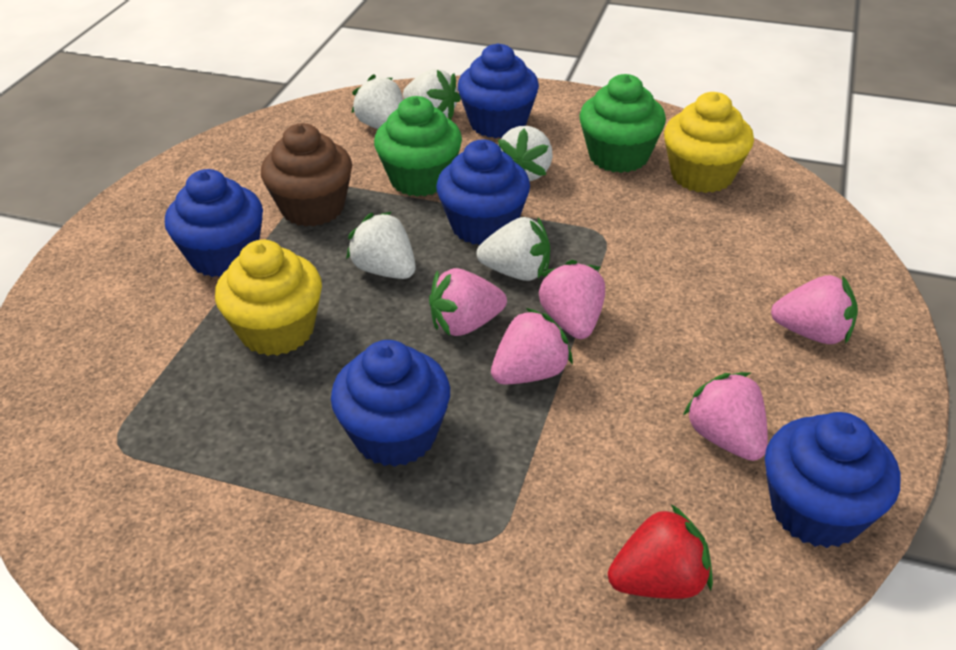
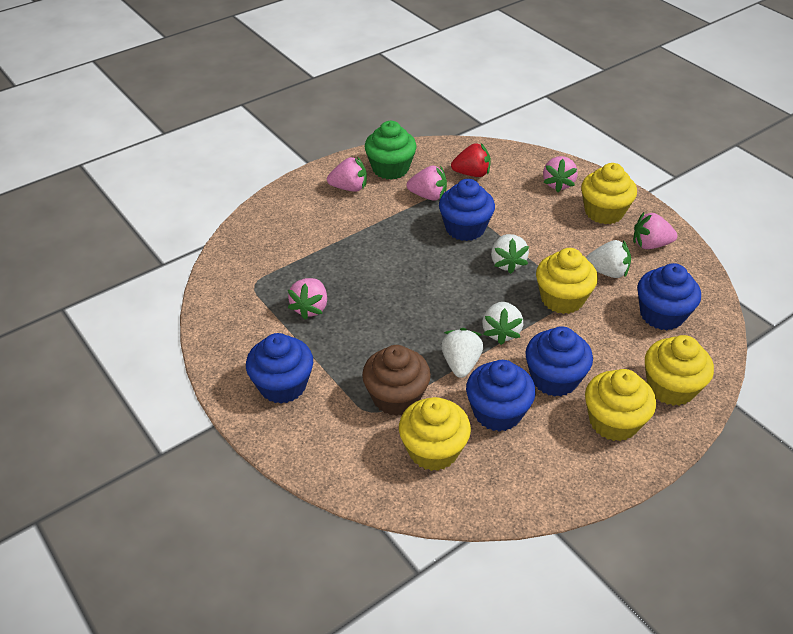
green cupcake: 2 -> 1
white strawberry: 5 -> 4
yellow cupcake: 2 -> 5

